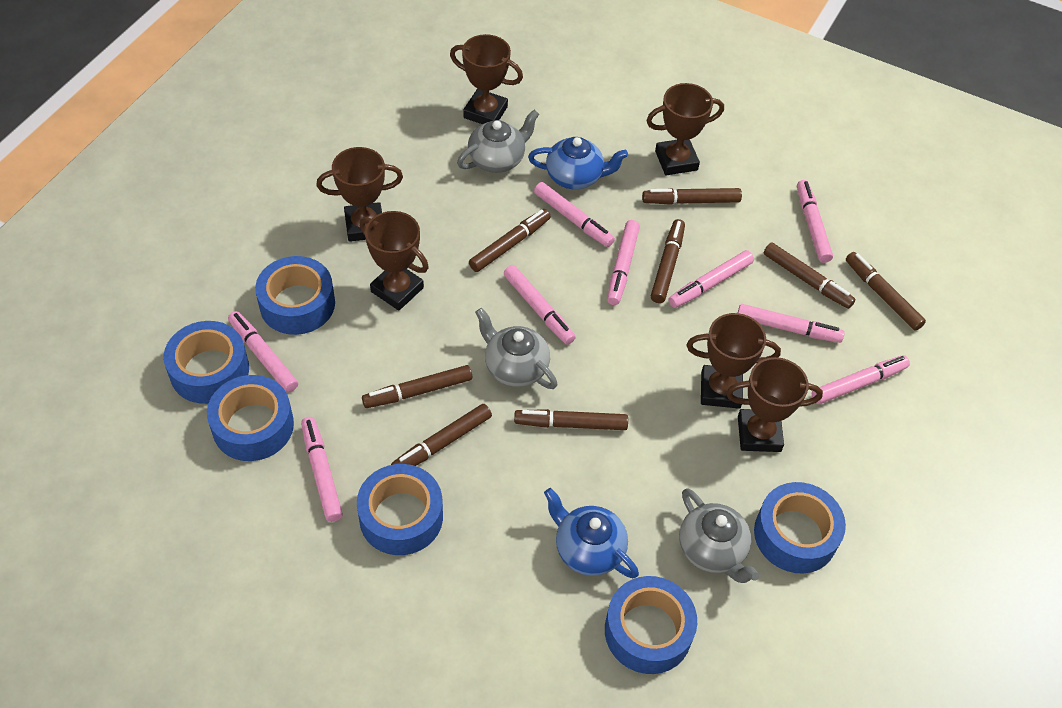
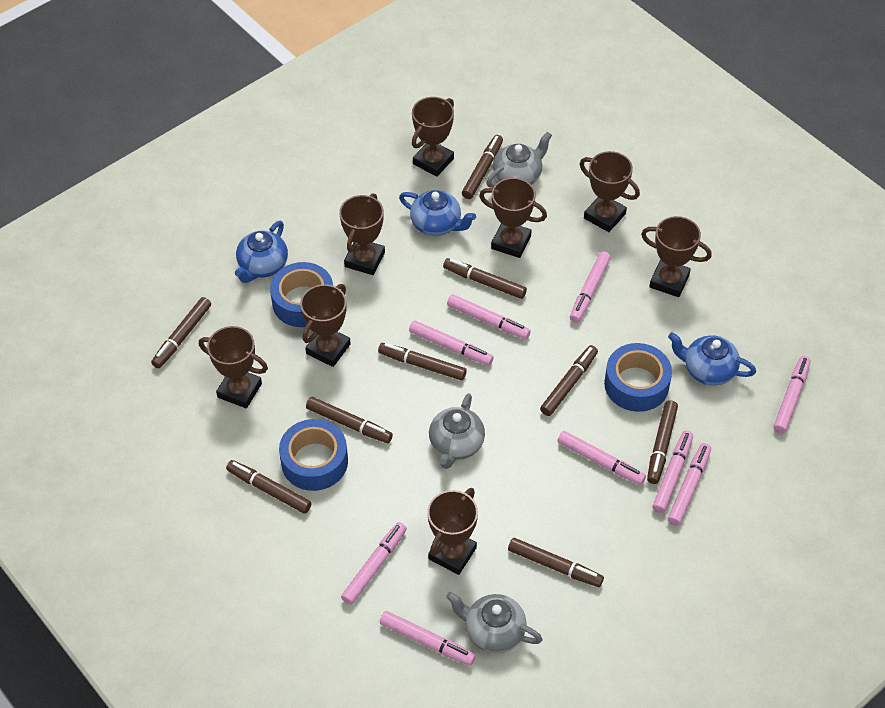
blue tape: 6 -> 3
blue teapot: 2 -> 3
brown marker: 8 -> 9
brown trophy: 6 -> 8

